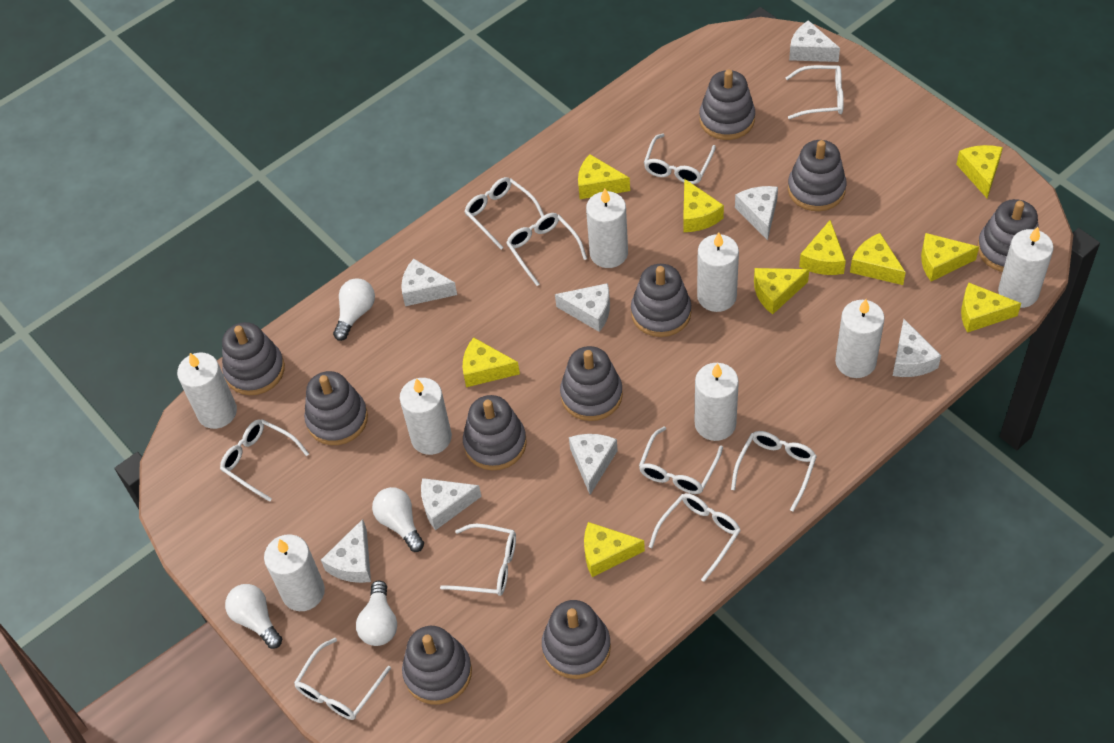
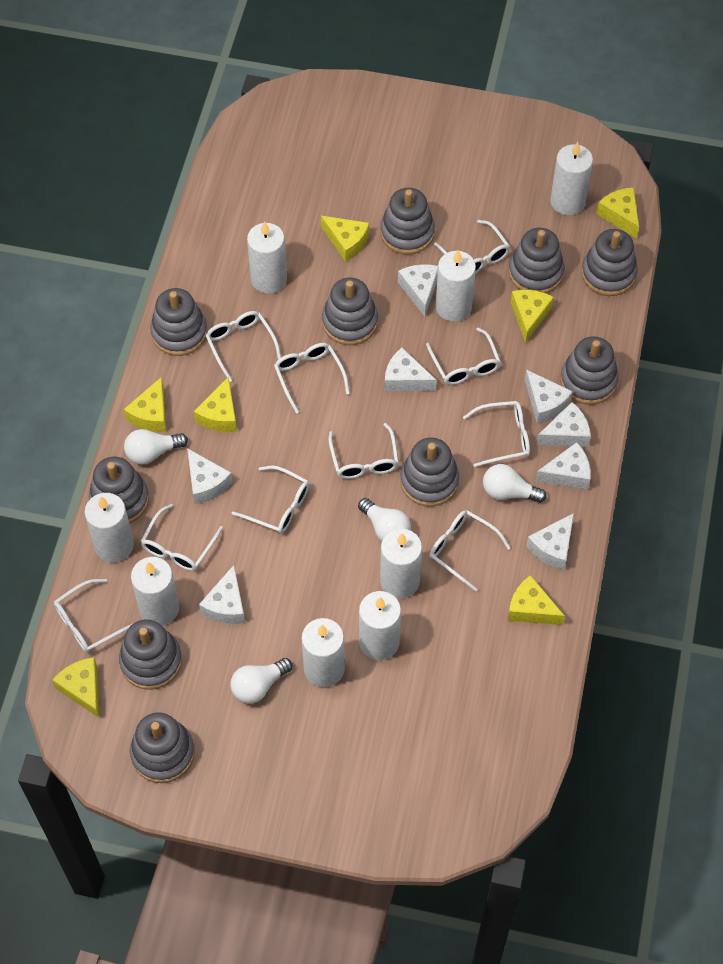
yellow cheese: 10 -> 7

